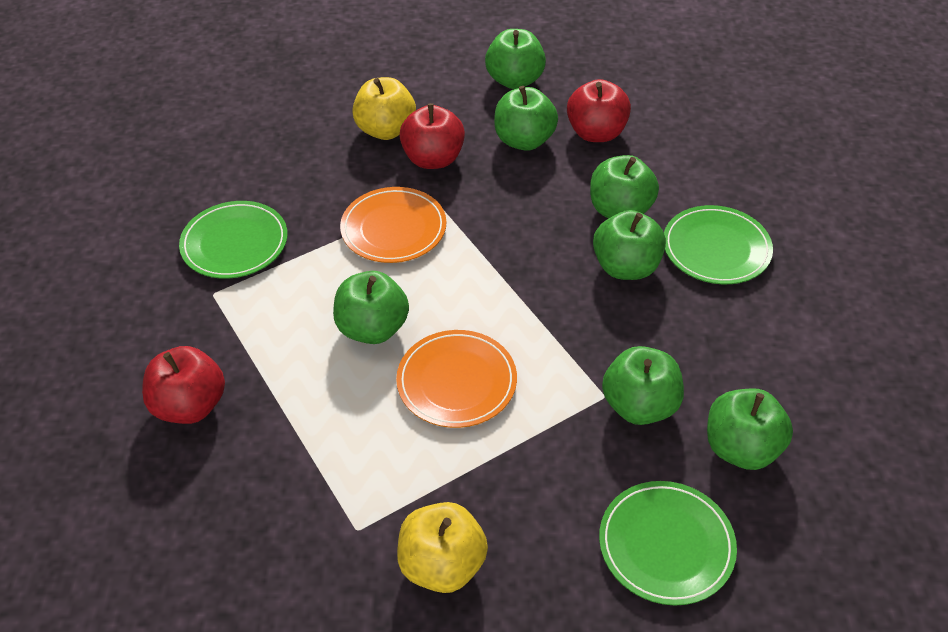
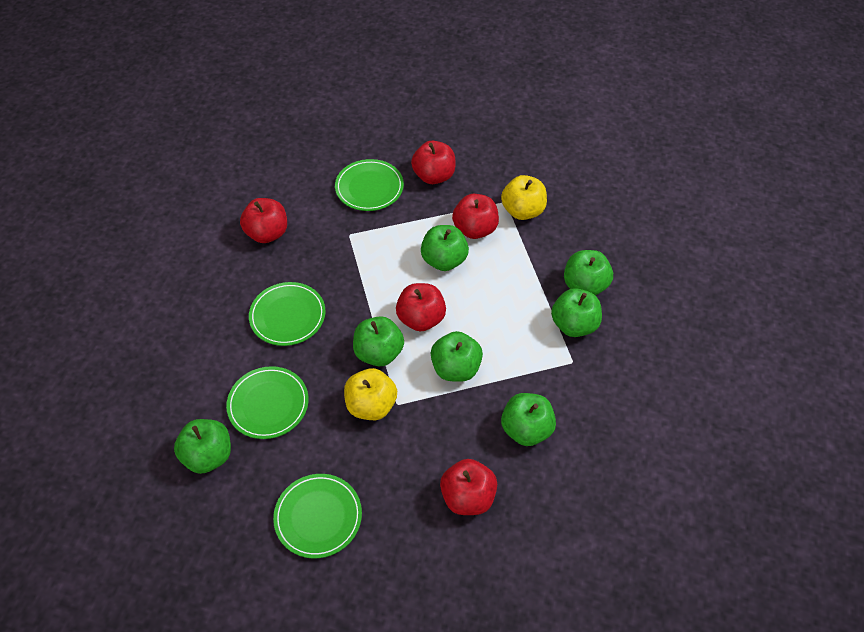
green plate: 3 -> 4
orange plate: 2 -> 0
red apple: 3 -> 5

